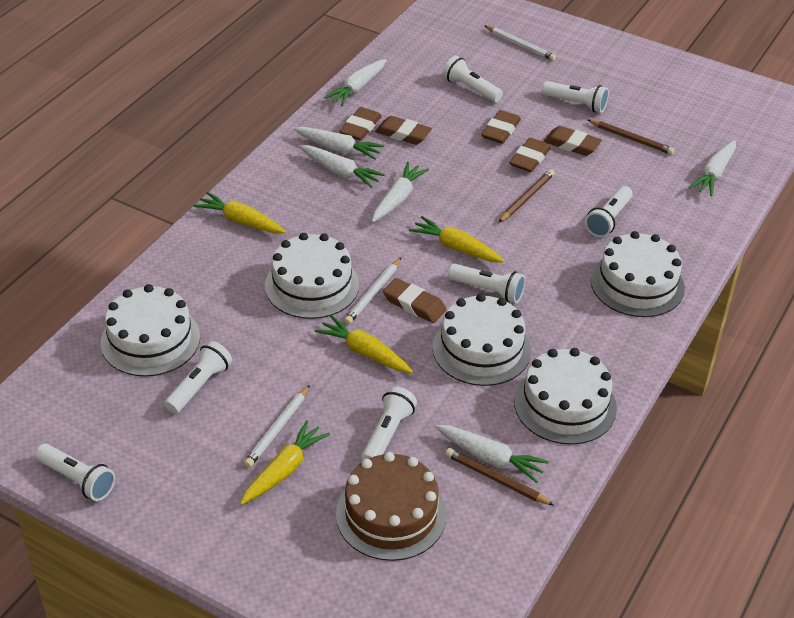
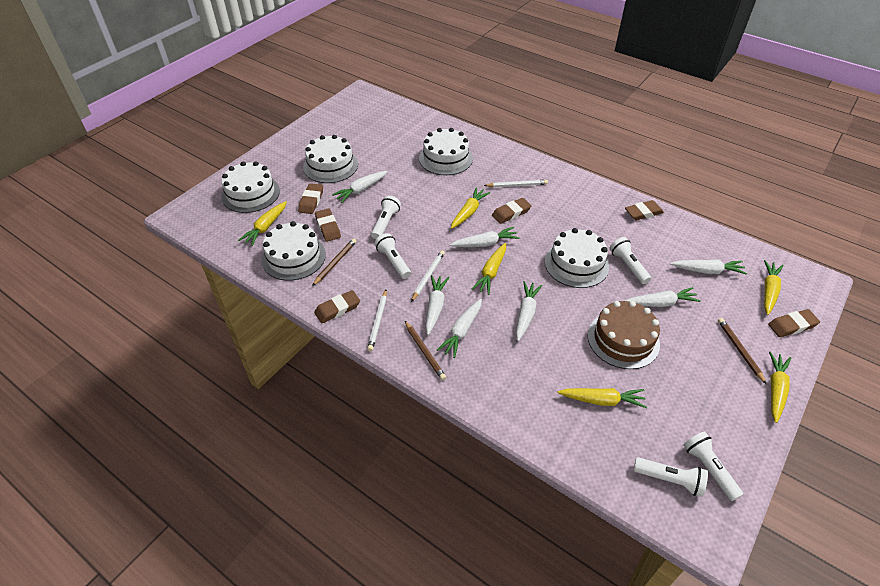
white carrot: 6 -> 7
white flashlight: 7 -> 5
yellow carrot: 4 -> 6

